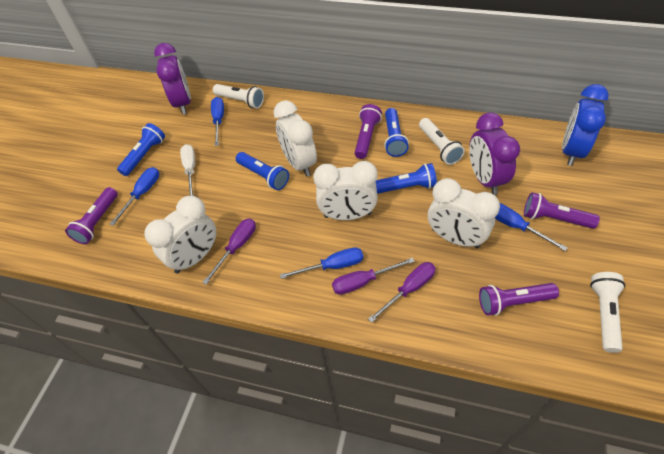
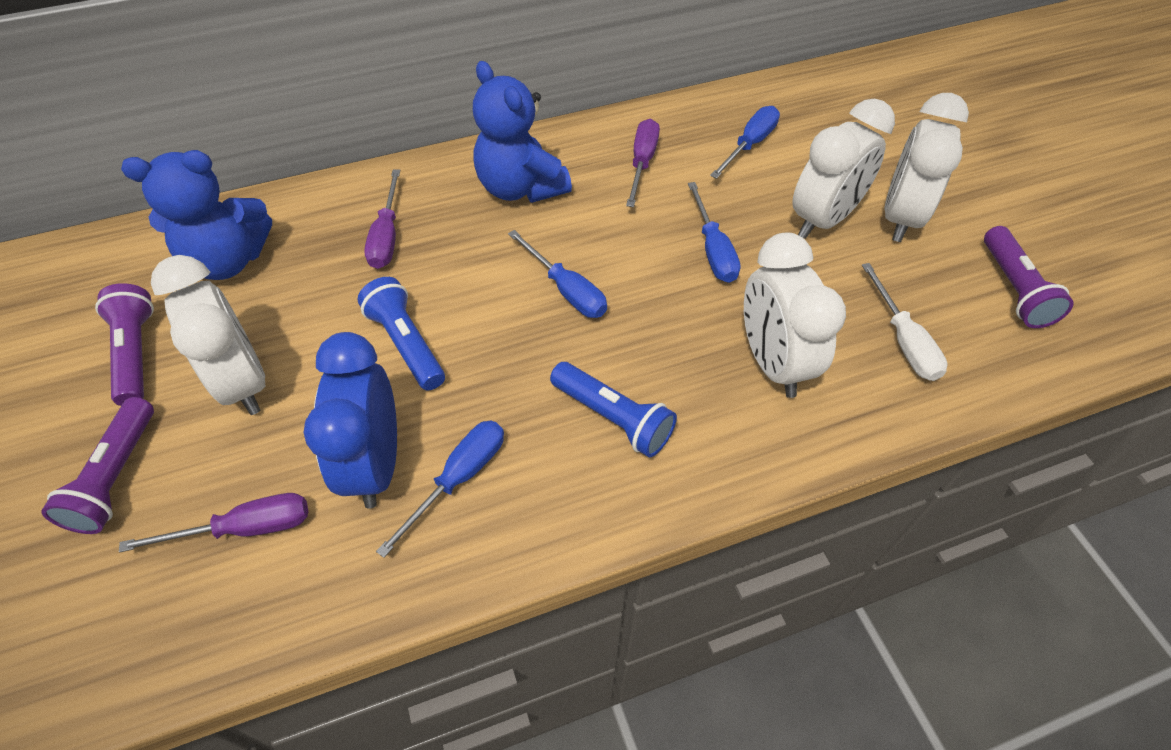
blue flashlight: 4 -> 2
blue teddy bear: 0 -> 2
purple clock: 2 -> 0
purple flashlight: 4 -> 3
white flashlight: 3 -> 0

